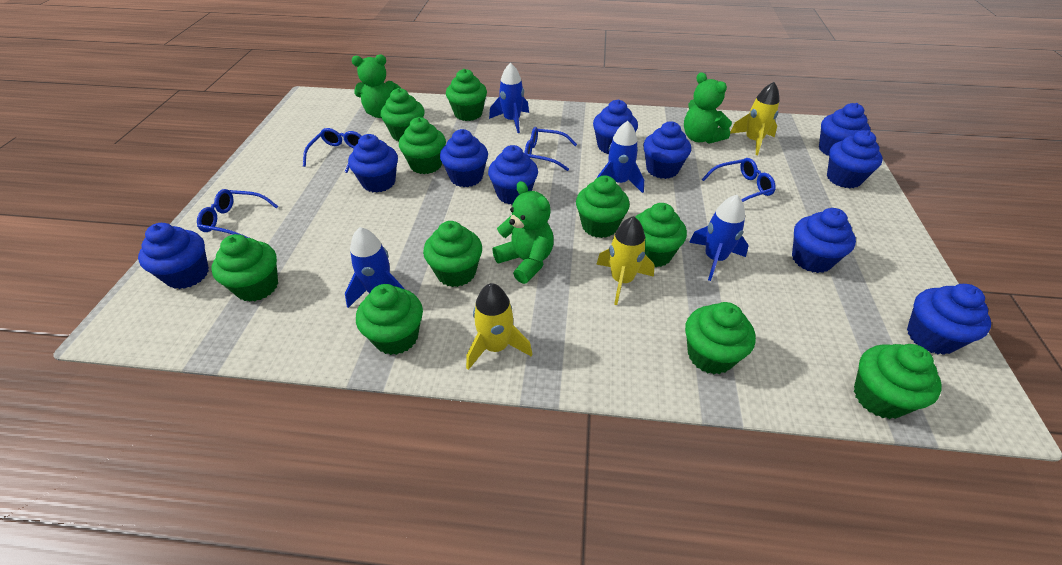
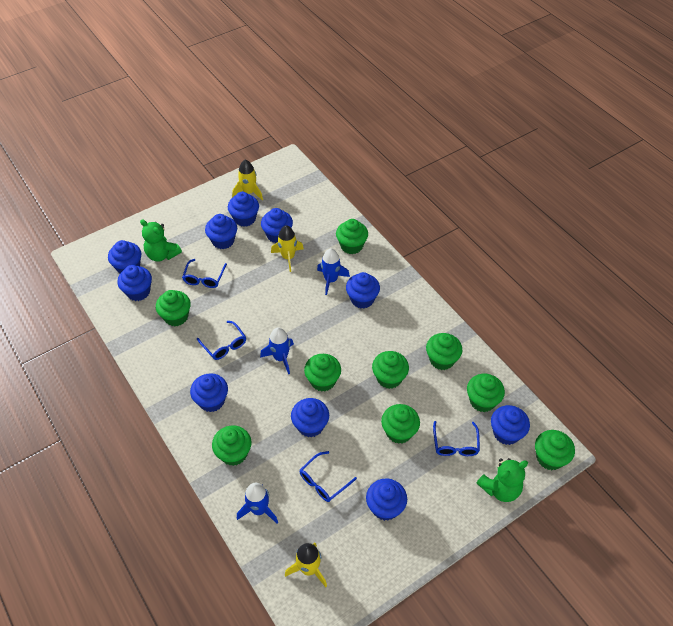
blue rocket: 4 -> 3
green cupcake: 10 -> 9
green teddy bear: 3 -> 2

